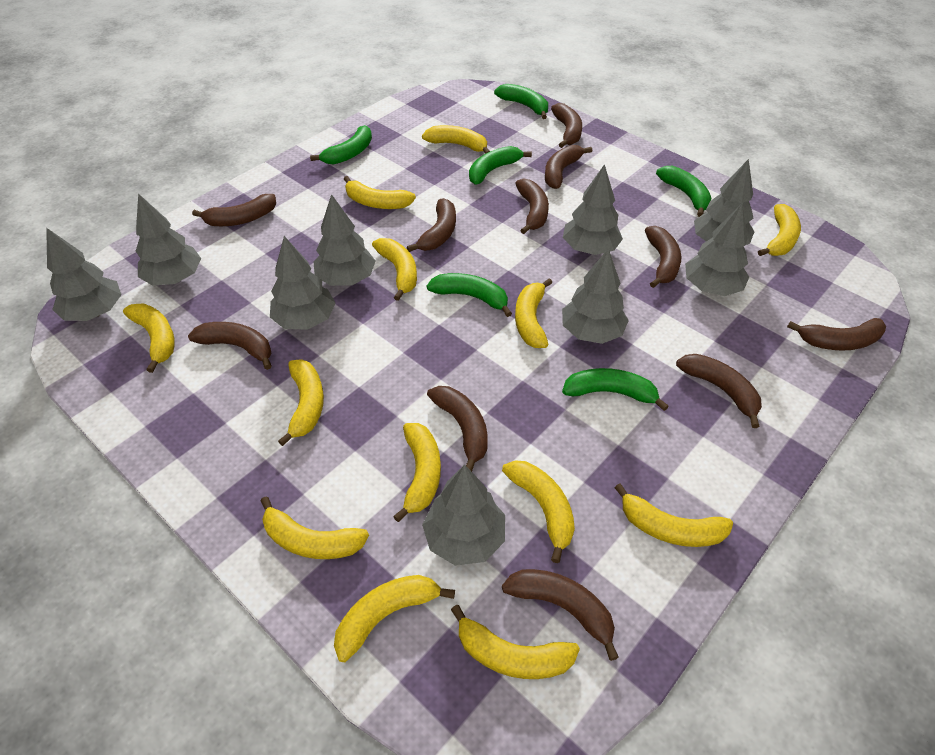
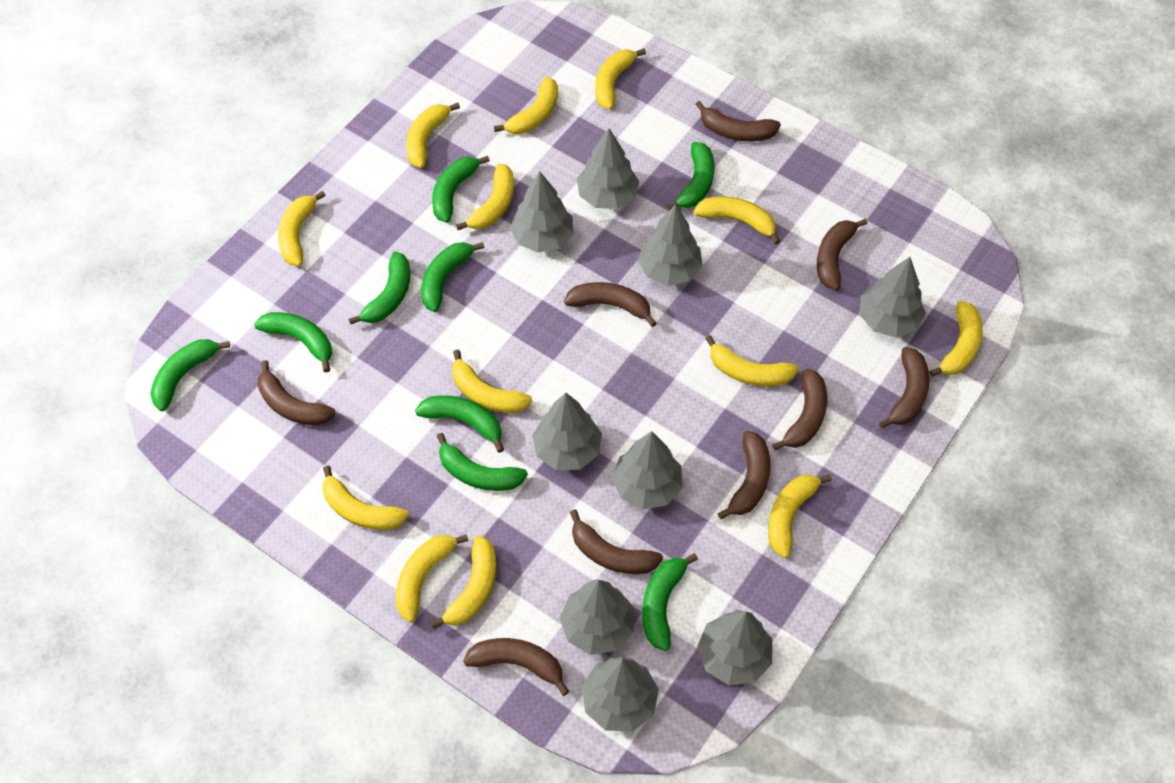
brown banana: 11 -> 9
green banana: 6 -> 9

